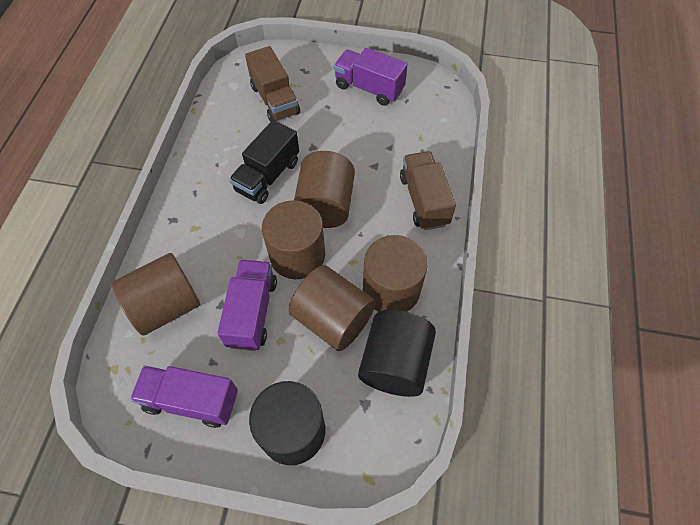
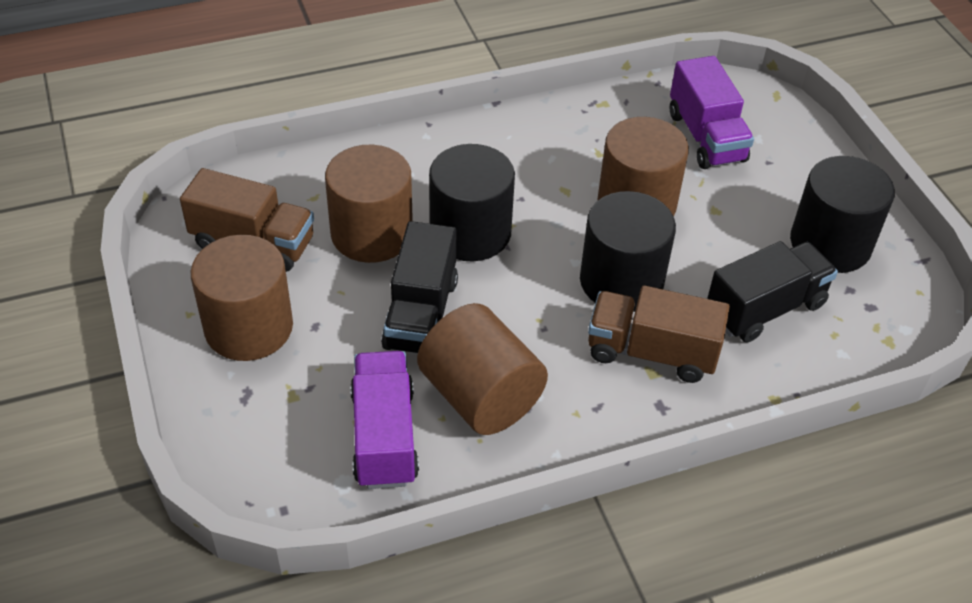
black cylinder: 2 -> 3
black truck: 1 -> 2
brown cylinder: 5 -> 4
purple truck: 3 -> 2

